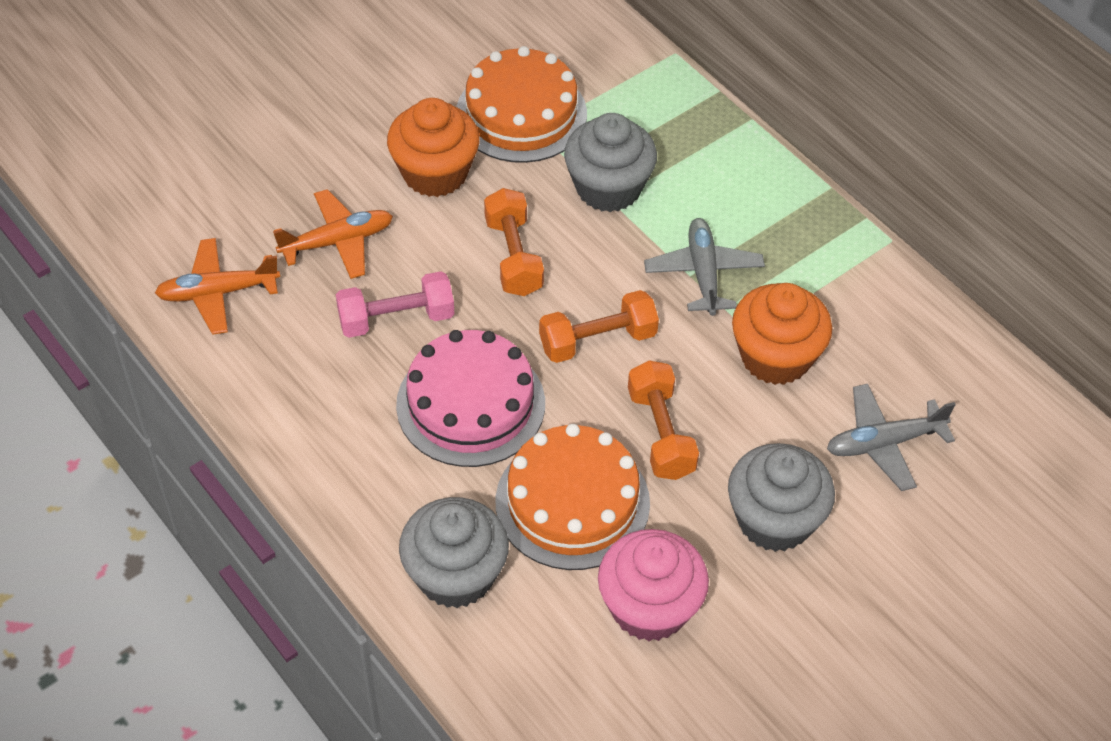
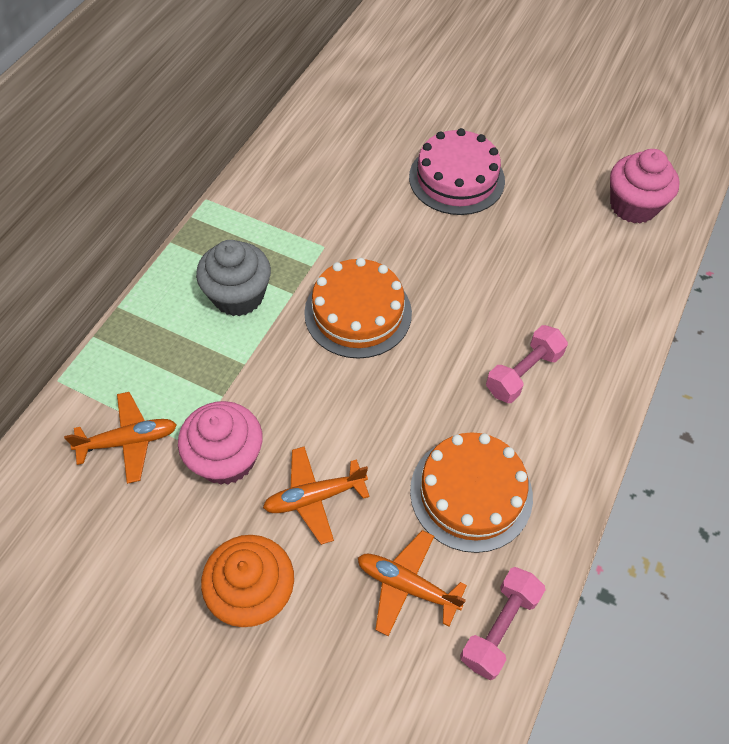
grey cupcake: 3 -> 1
grey plane: 2 -> 0
orange cupcake: 2 -> 1
orange dumbbell: 3 -> 0
orange plane: 2 -> 3
pink cupcake: 1 -> 2
pink dumbbell: 1 -> 2

